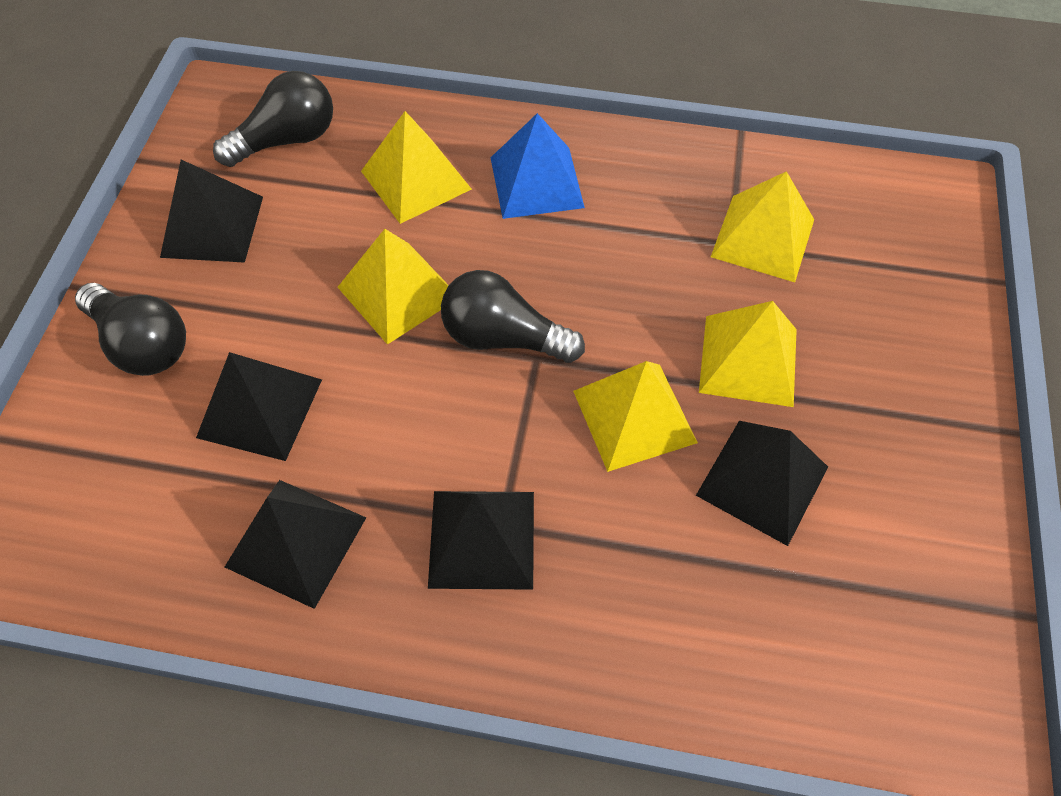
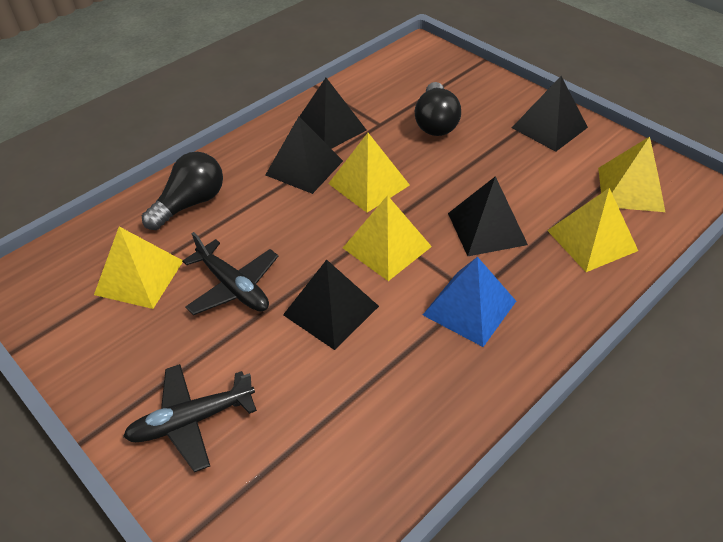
black light bulb: 3 -> 2
black plane: 0 -> 2

